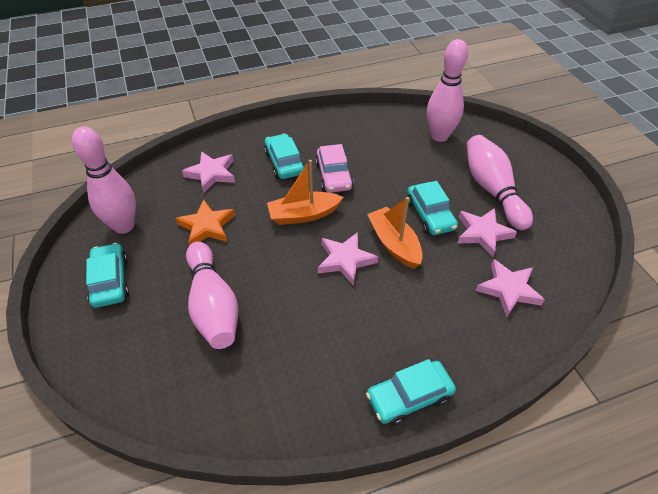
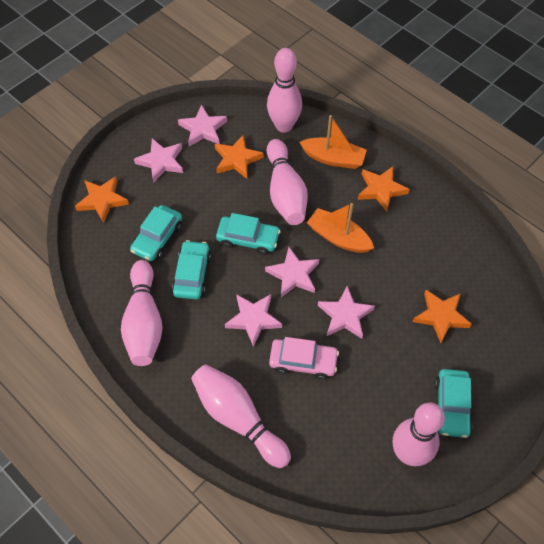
orange star: 1 -> 4
pink bowling pin: 4 -> 5
pink star: 4 -> 5

